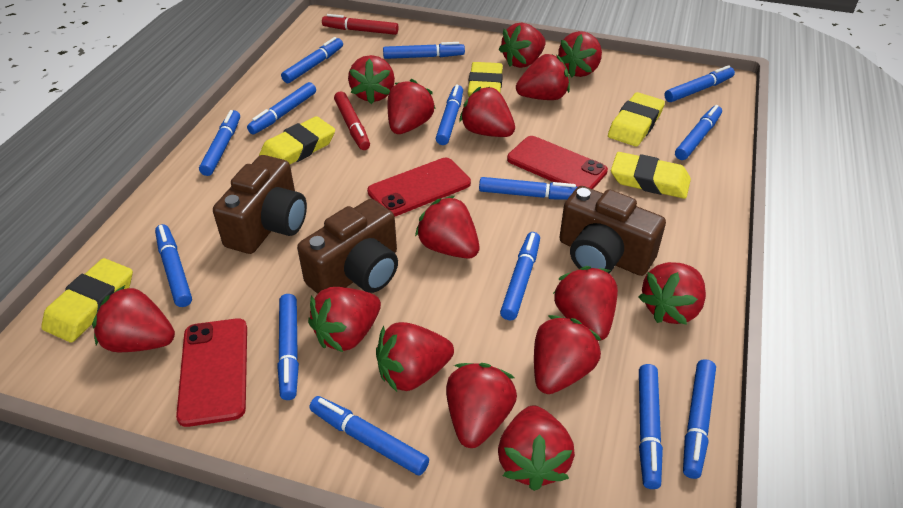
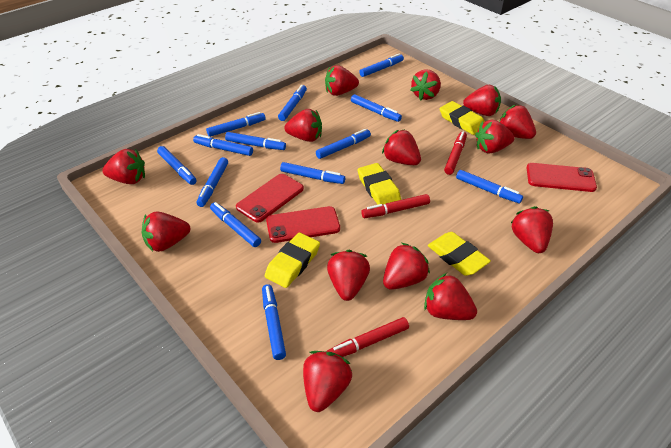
blue marker: 14 -> 13
brown camera: 3 -> 0
red marker: 2 -> 3
red strawberry: 15 -> 14
yellow eraser: 5 -> 4

